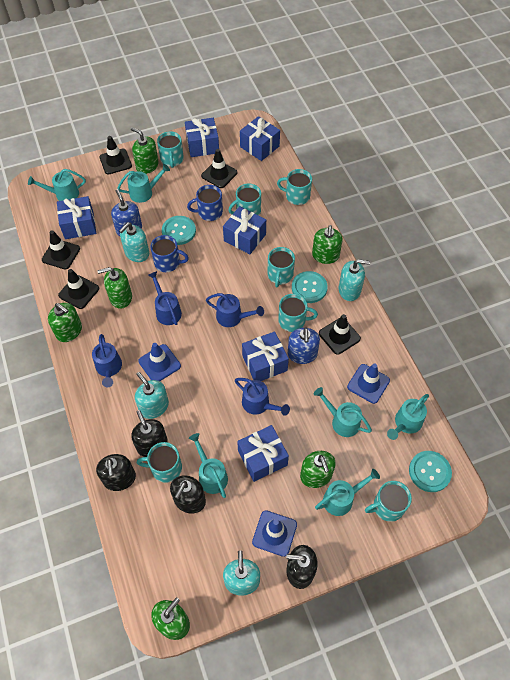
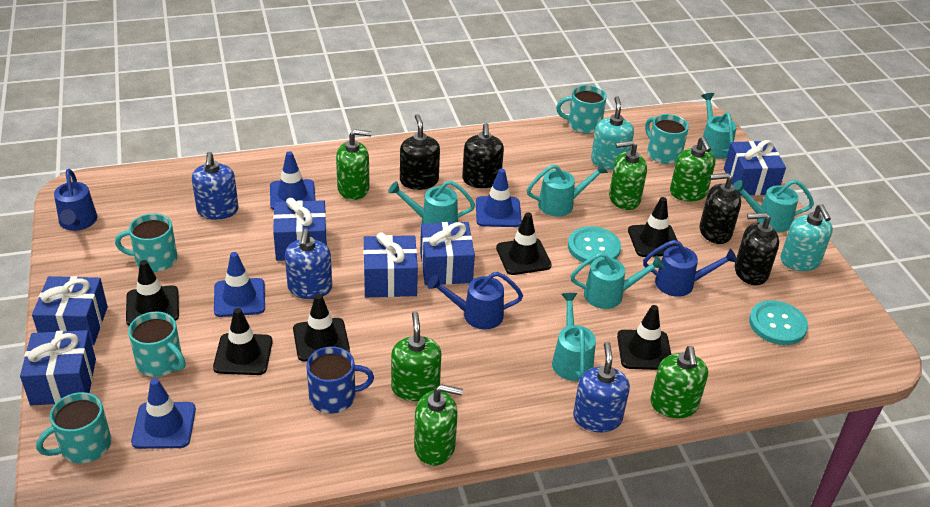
black traffic cone: 5 -> 6
blue mug: 2 -> 1
blue soap dispenser: 2 -> 3
blue traffic cone: 3 -> 4
blue watering can: 4 -> 3
turquoise button: 3 -> 2
turquoise mug: 7 -> 5
turquoise soap dispenser: 4 -> 2

